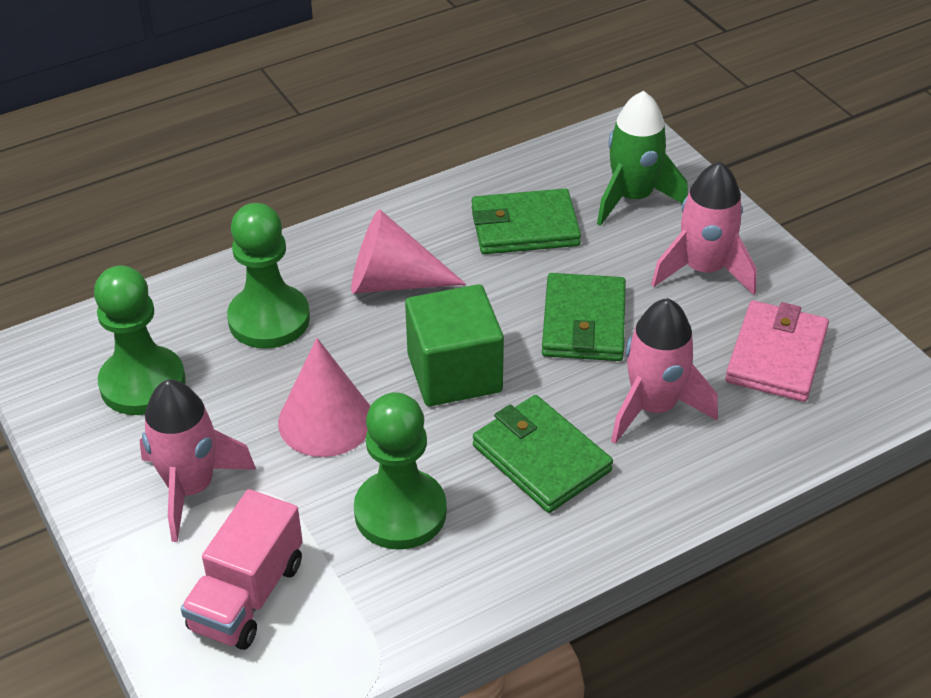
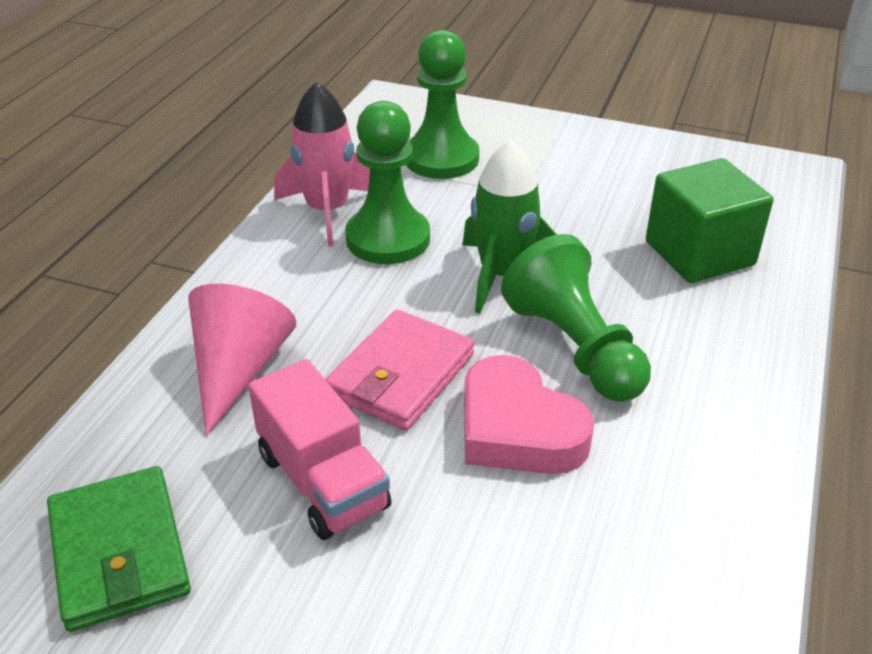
green wallet: 3 -> 1
pink cone: 2 -> 1
pink heart: 0 -> 1
pink rocket: 3 -> 1

